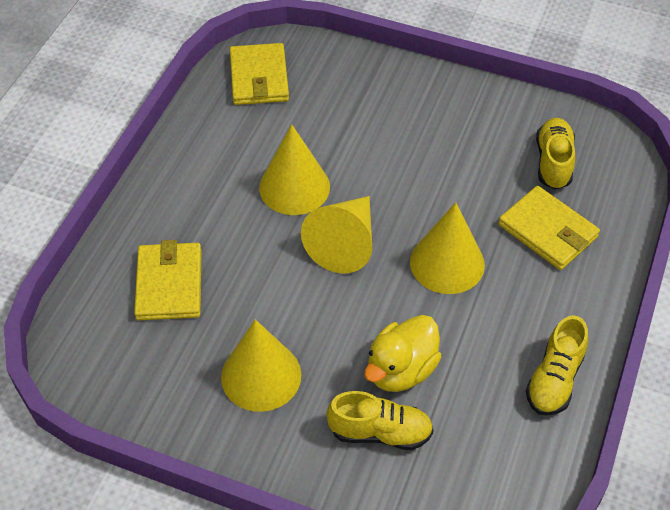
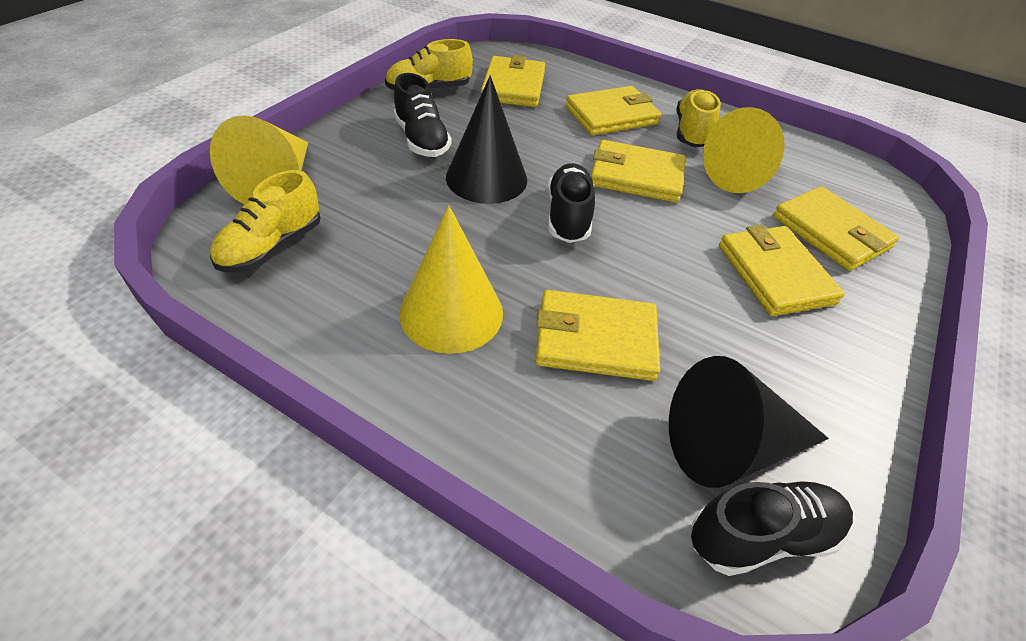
black cone: 0 -> 2
black shoe: 0 -> 3
yellow cone: 4 -> 3
yellow duck: 1 -> 0
yellow wallet: 3 -> 6

